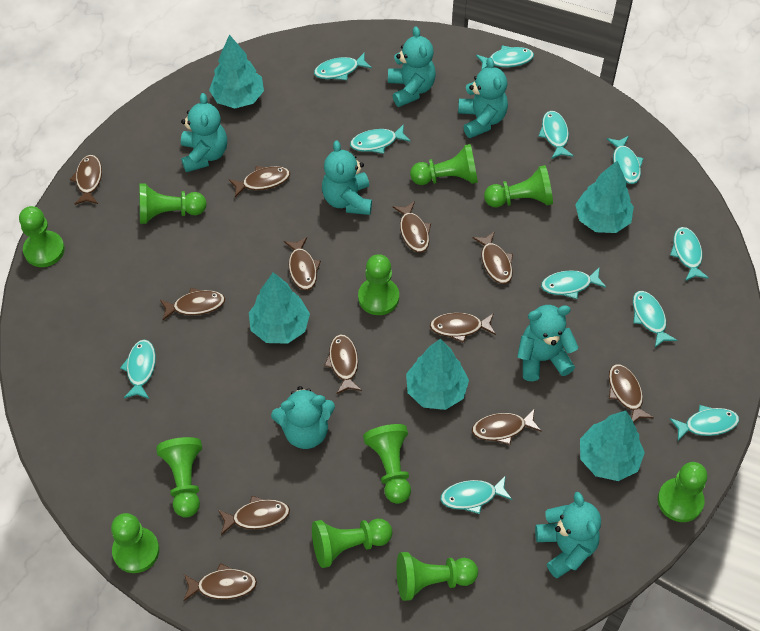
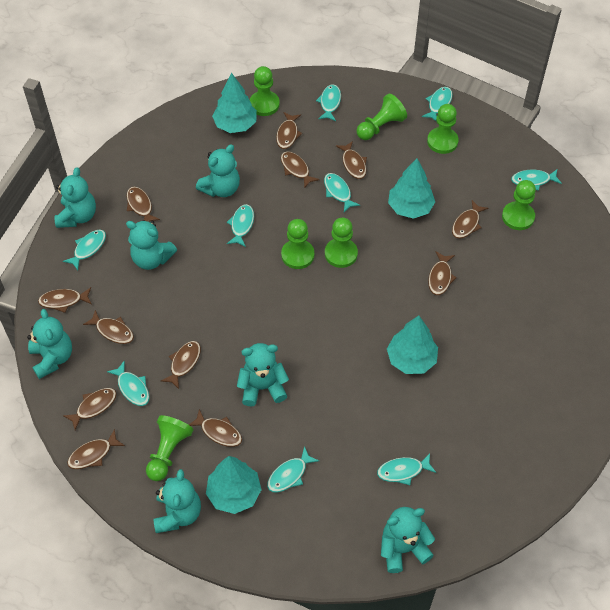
green pawn: 11 -> 7
turquoise fish: 11 -> 9
turquoise tree: 5 -> 4

